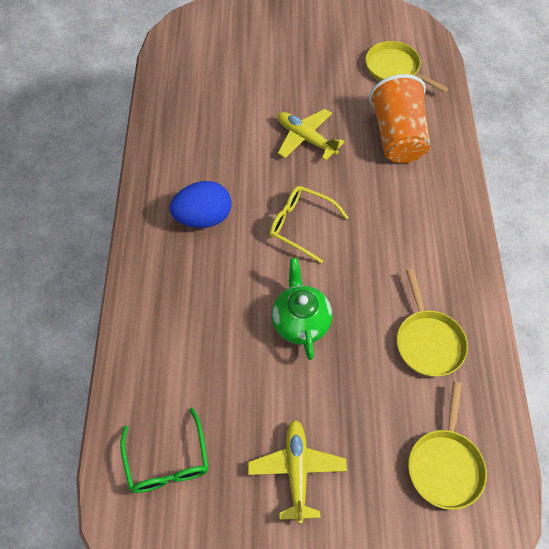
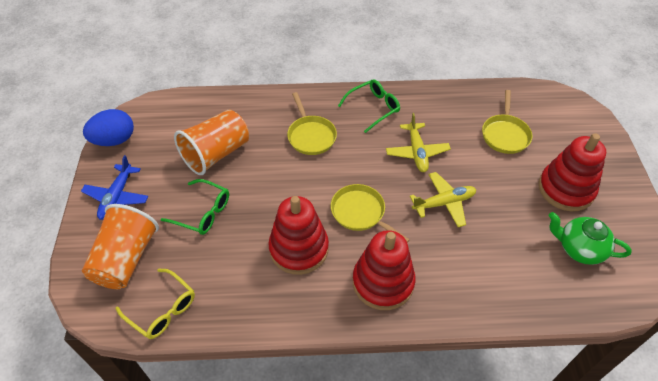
blue plane: 0 -> 1
green glasses: 1 -> 2
orange cup: 1 -> 2
red stacking toy: 0 -> 3

